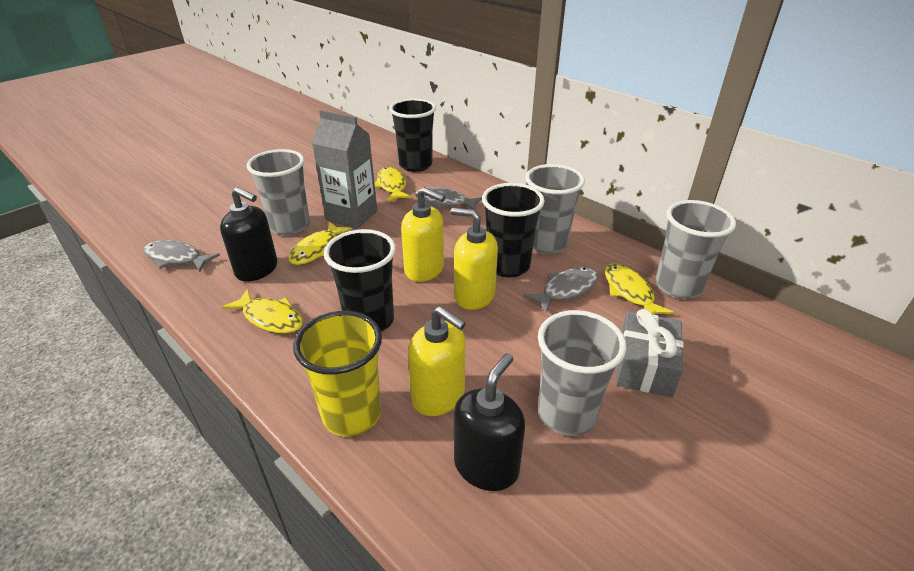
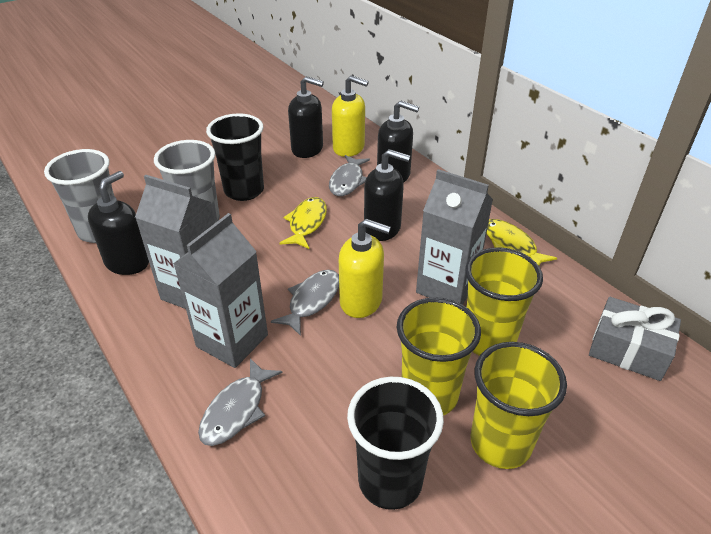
black cup: 3 -> 2
black soap dispenser: 2 -> 4
grey carton: 1 -> 3
grey cup: 4 -> 2
yellow cup: 1 -> 3
yellow fish: 4 -> 2
yellow soap dispenser: 3 -> 2

